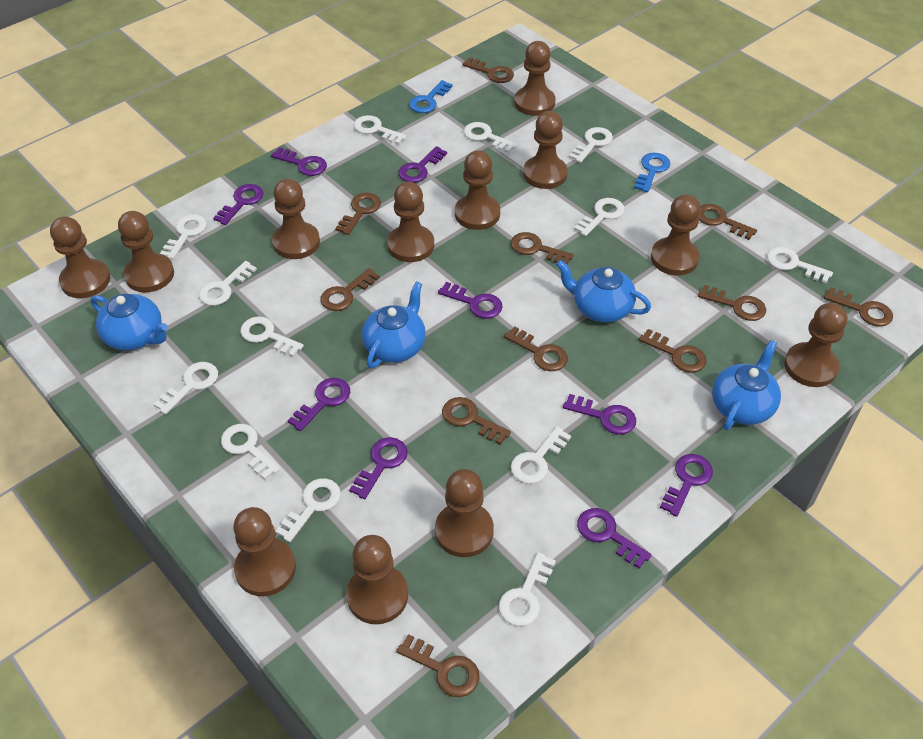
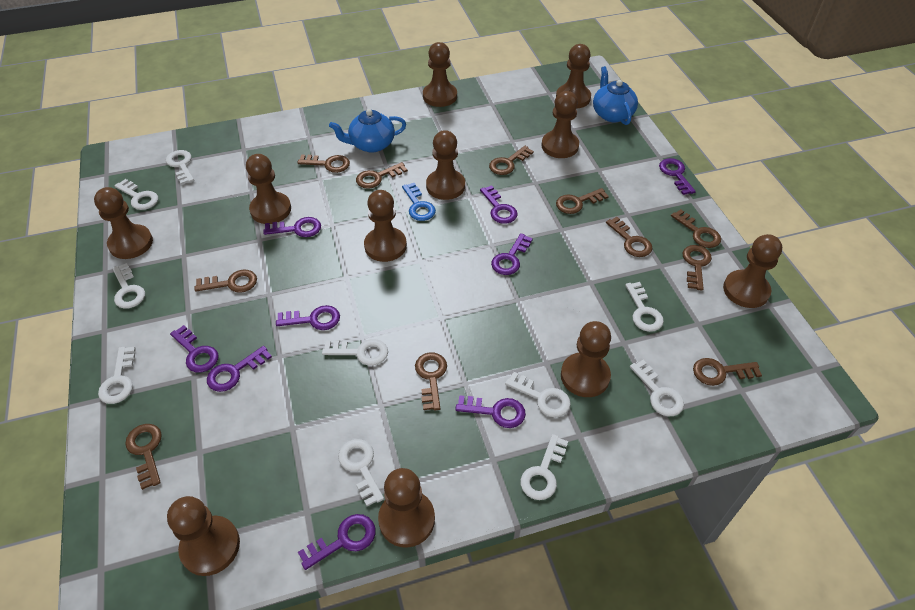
blue key: 2 -> 1
blue teapot: 4 -> 2
brown pawn: 12 -> 11
white key: 13 -> 10

